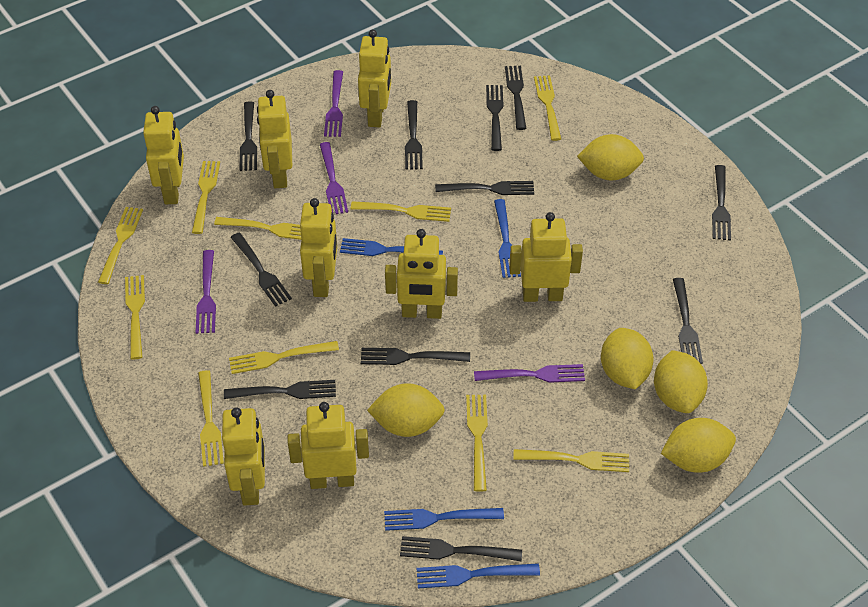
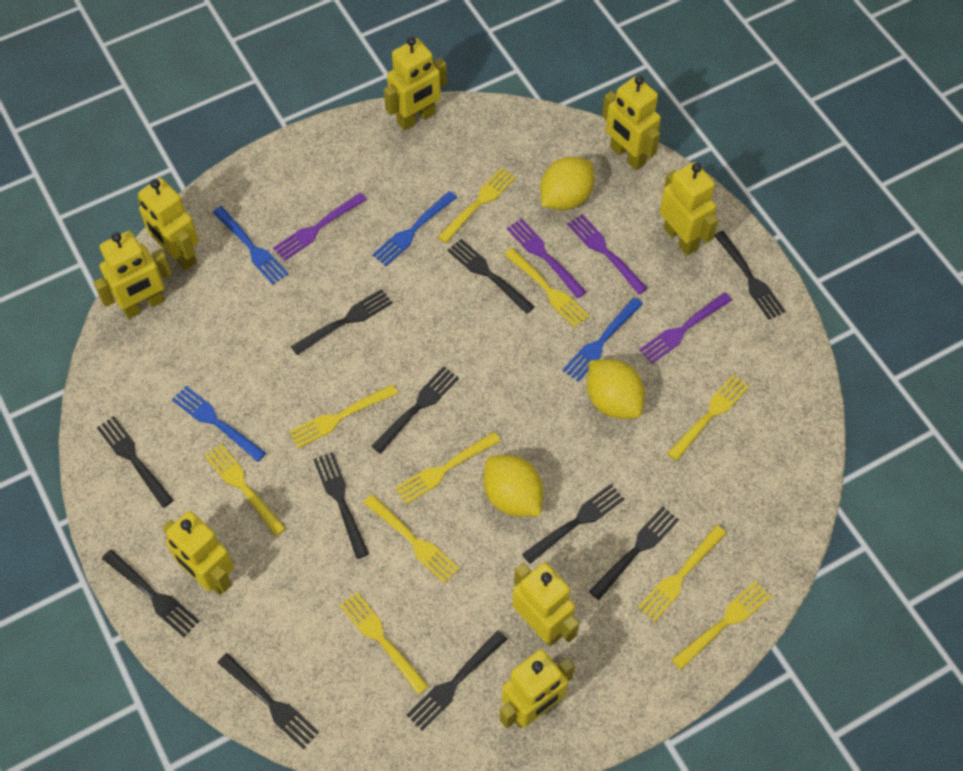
yellow lemon: 5 -> 3

